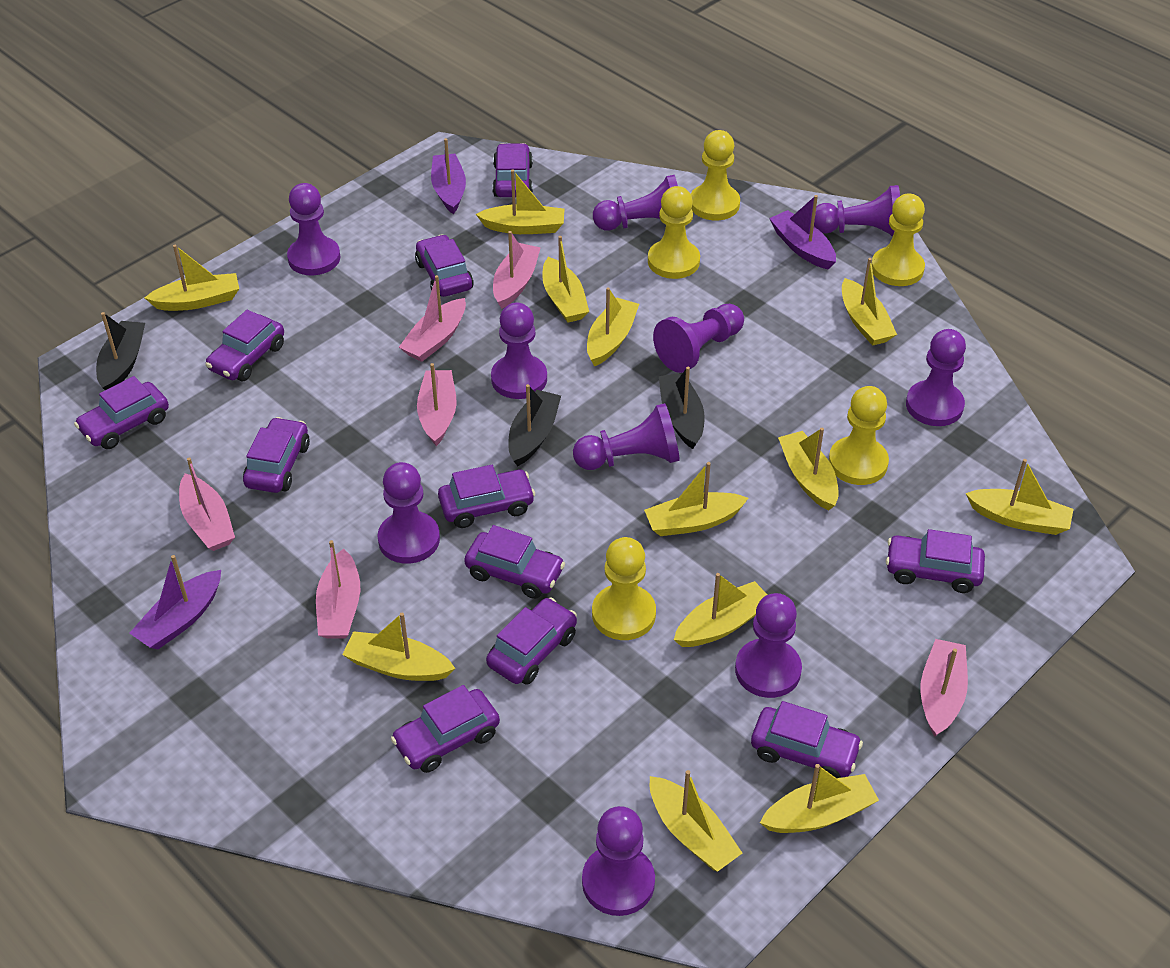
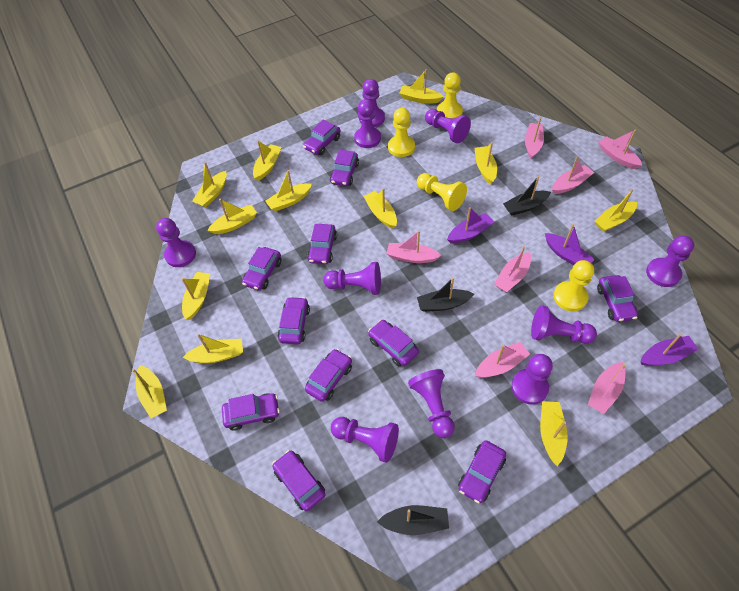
pink boat: 6 -> 7
yellow pawn: 5 -> 4

